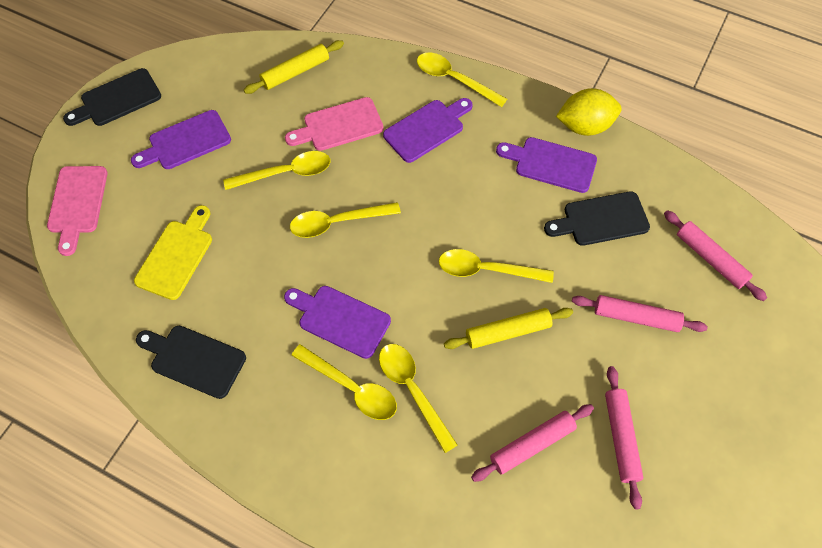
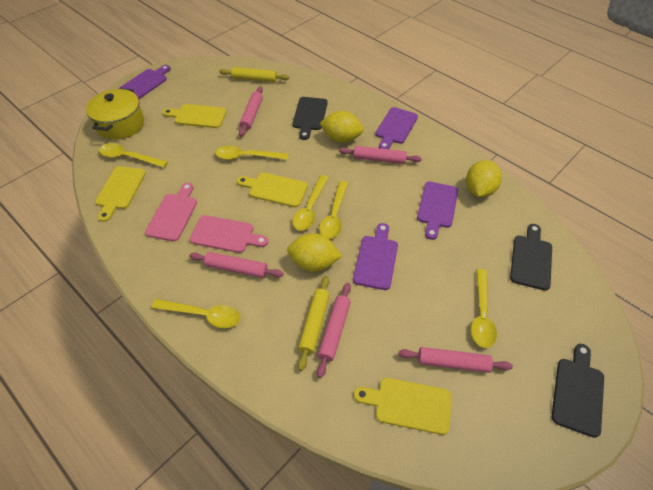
pink rolling pin: 4 -> 5
yellow cutting board: 1 -> 4
yellow lemon: 1 -> 3
yellow pot: 0 -> 1

